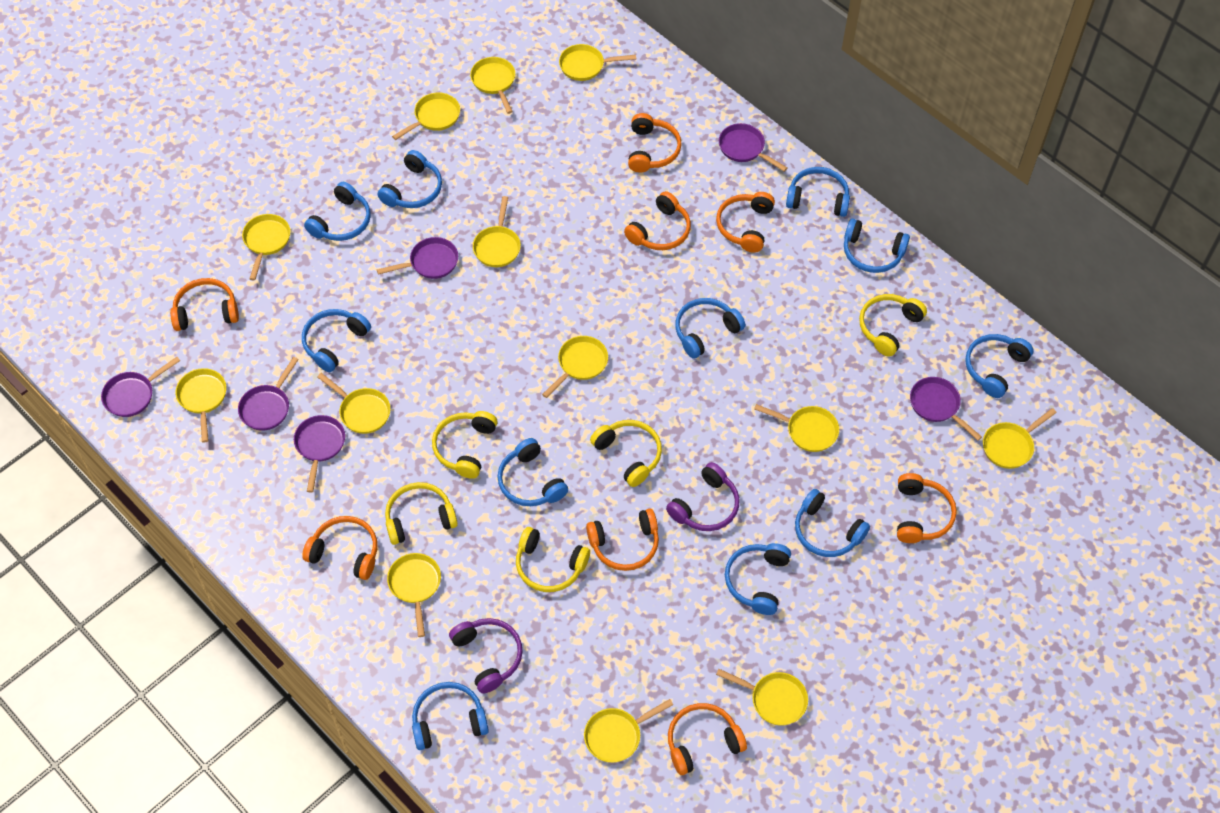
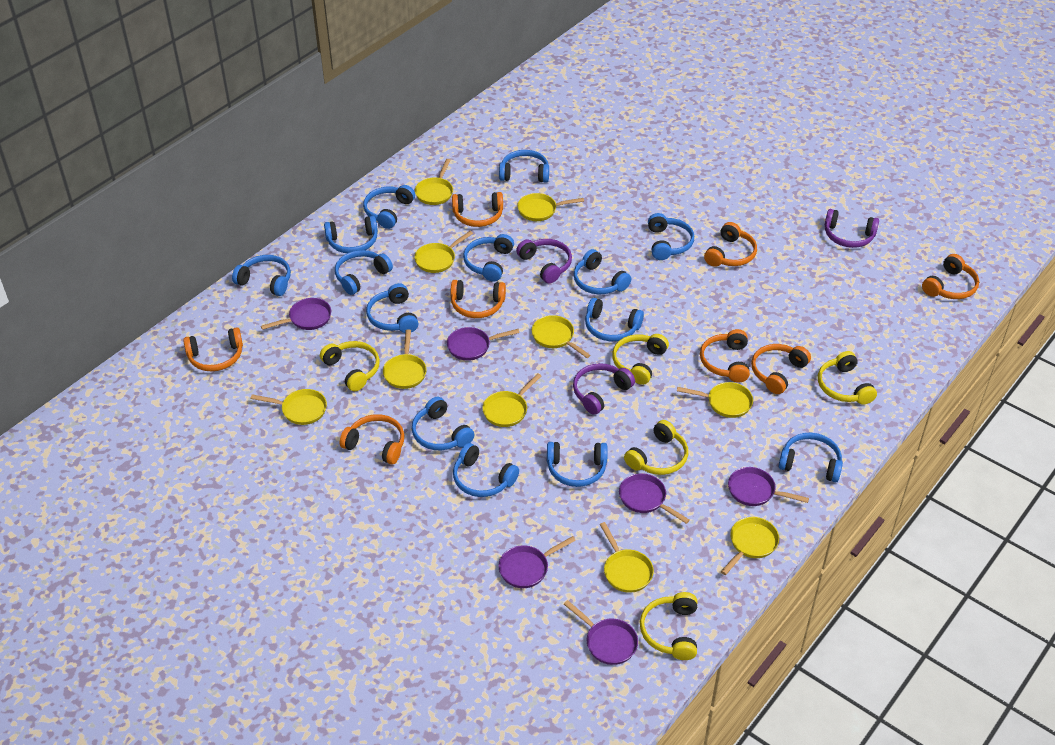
blue headphones: 11 -> 14
purple headphones: 2 -> 3
yellow pan: 13 -> 10

